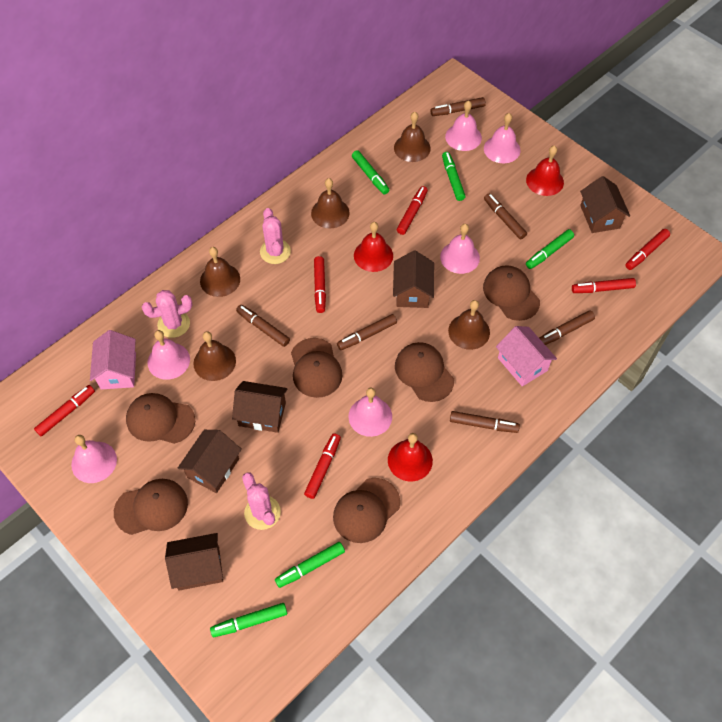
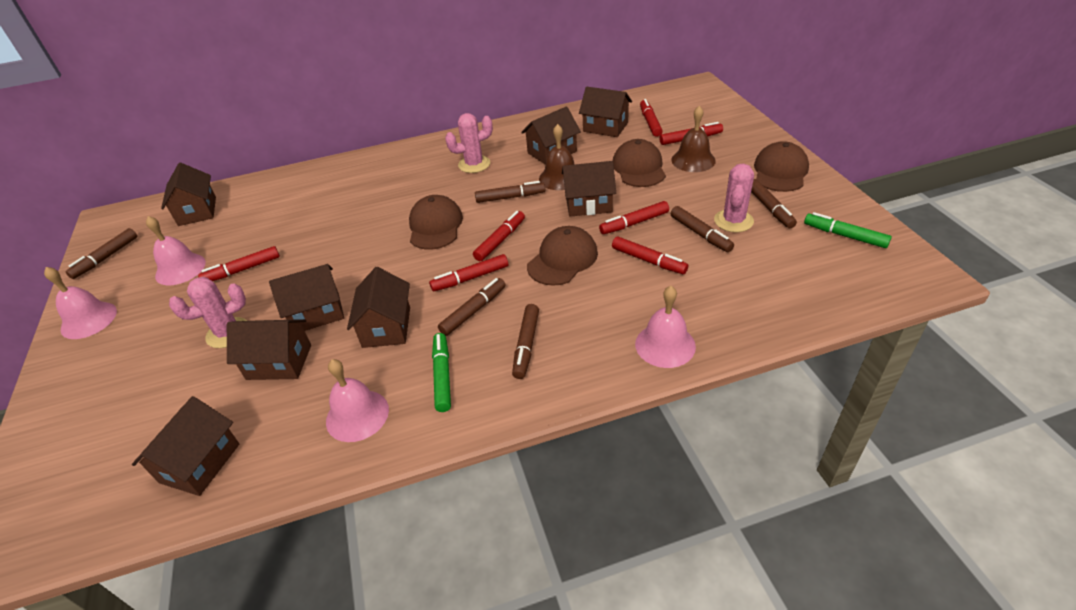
brown bell: 5 -> 2
brown cap: 6 -> 4
brown house: 5 -> 8
green marker: 5 -> 2
pink bell: 6 -> 4
pink house: 2 -> 0
red bell: 3 -> 0
red marker: 6 -> 7

